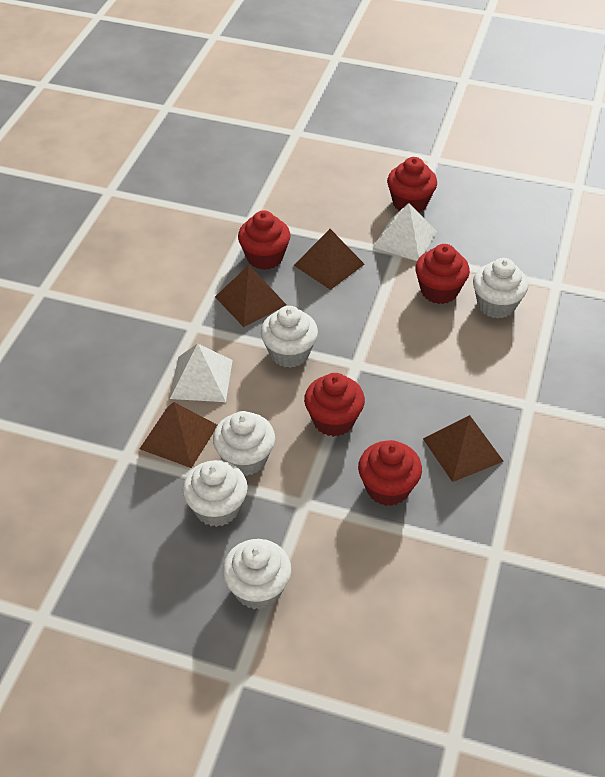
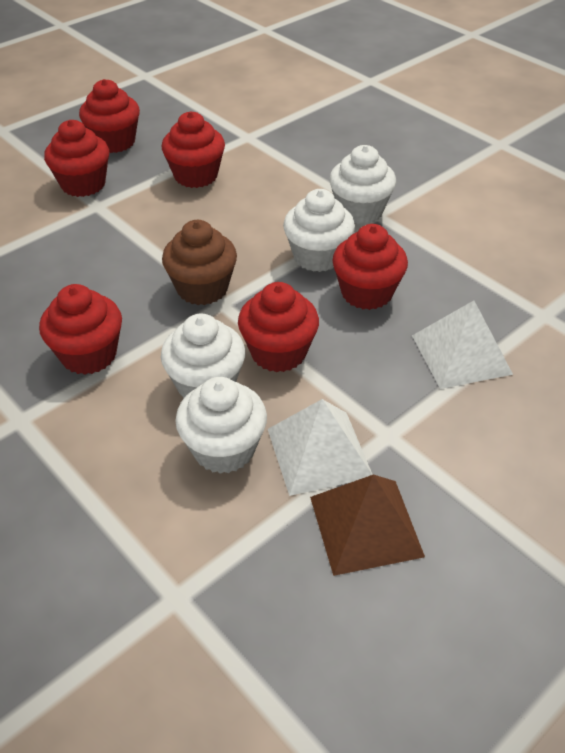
brown cupcake: 0 -> 1
brown pyramid: 4 -> 1
red cupcake: 5 -> 6
white cupcake: 5 -> 4

